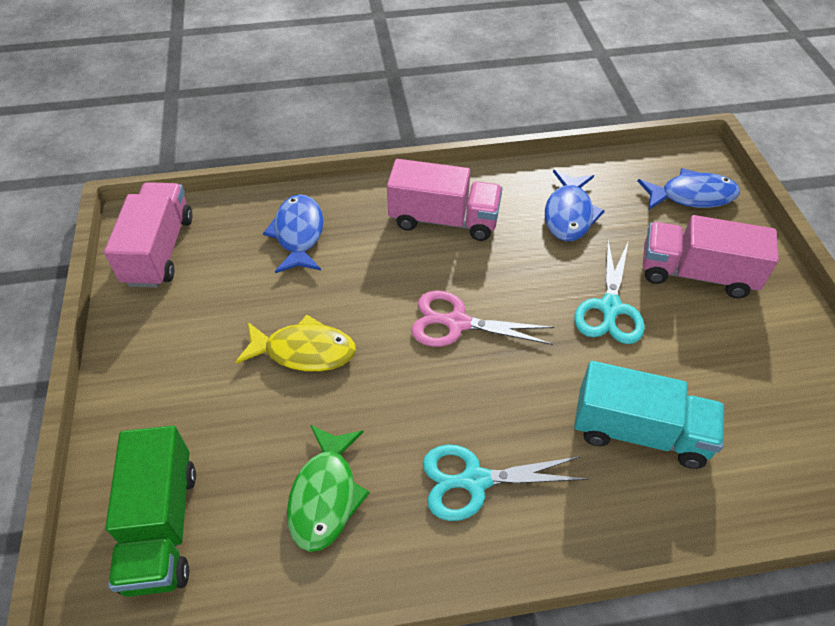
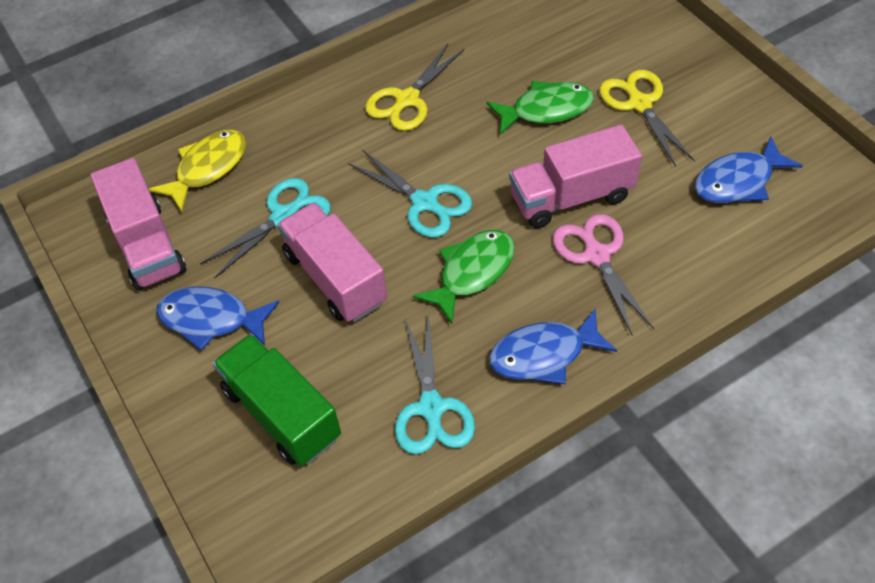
green fish: 1 -> 2
turquoise scissors: 2 -> 3
turquoise truck: 1 -> 0
yellow scissors: 0 -> 2

